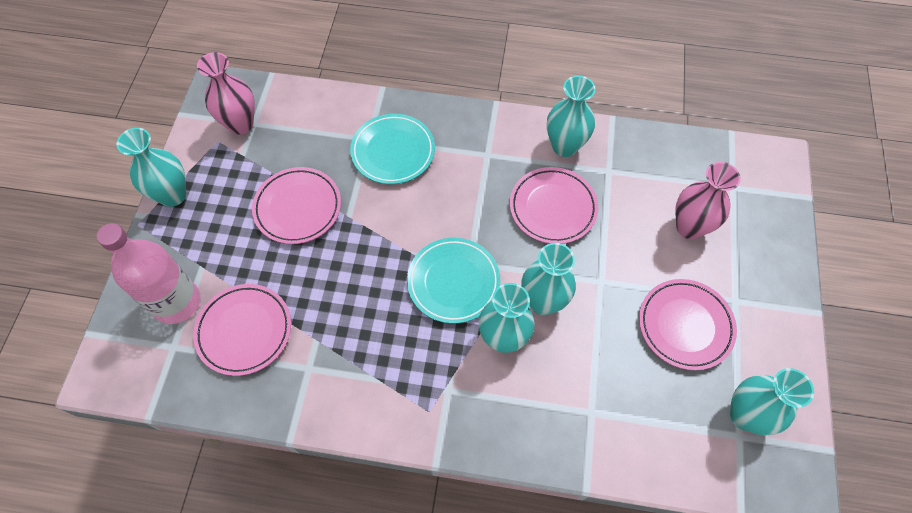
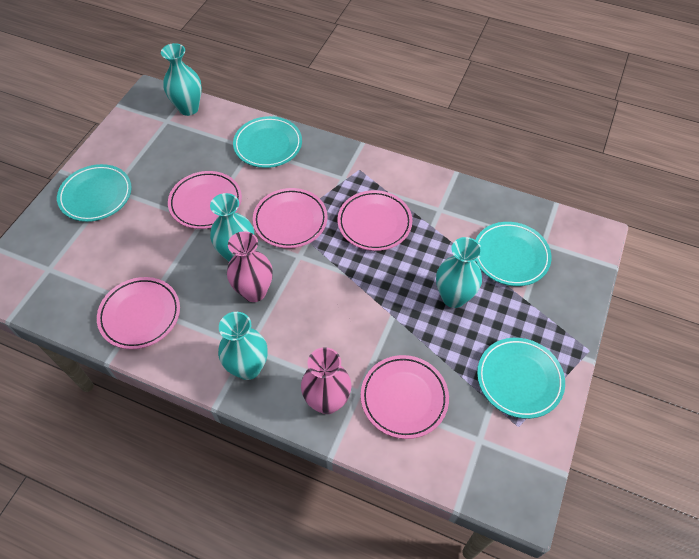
pink bottle: 1 -> 0
pink plate: 4 -> 5
turquoise plate: 2 -> 4
turquoise vase: 5 -> 4

